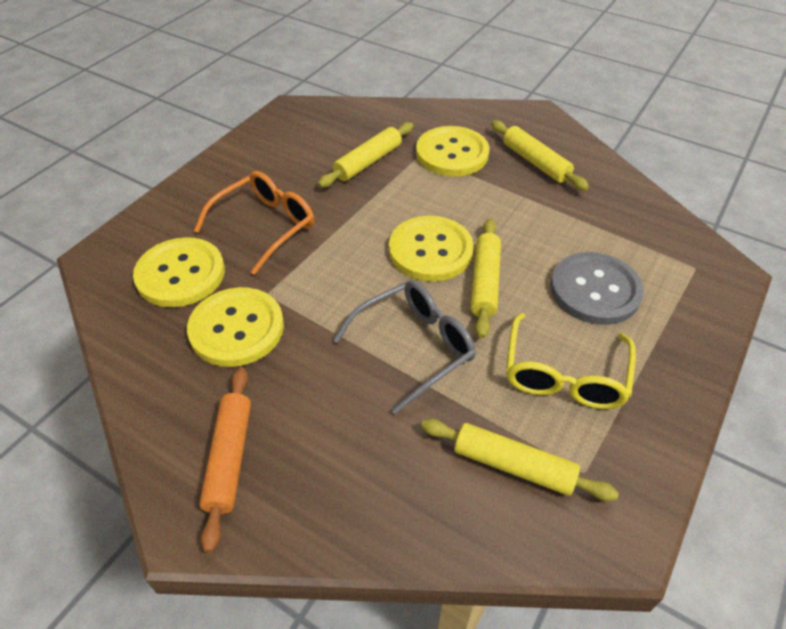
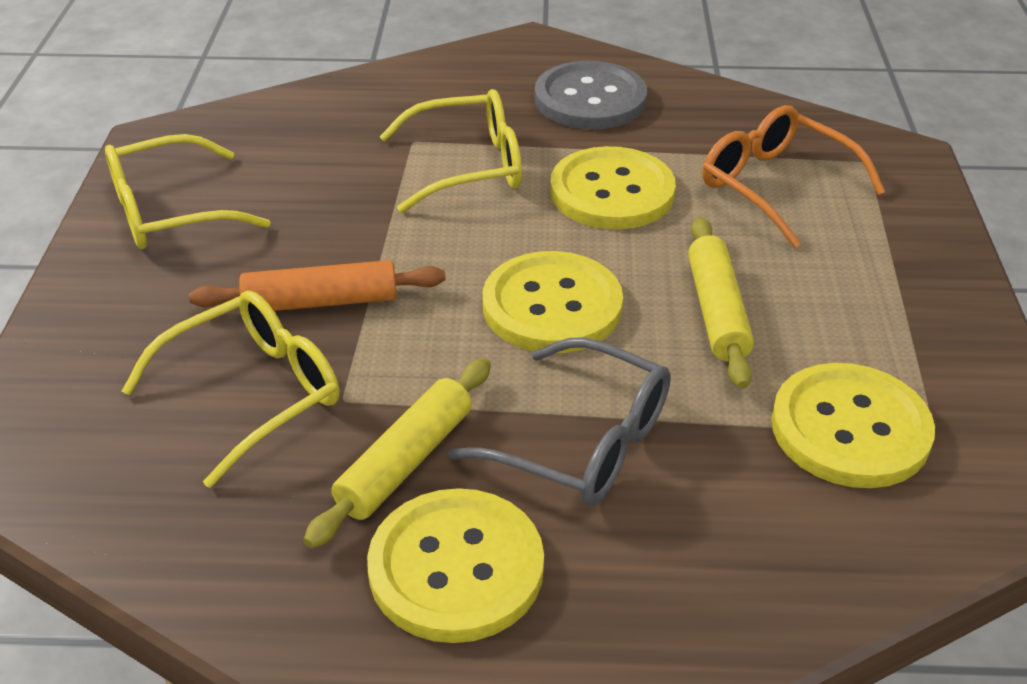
yellow glasses: 1 -> 3
yellow rolling pin: 4 -> 2

